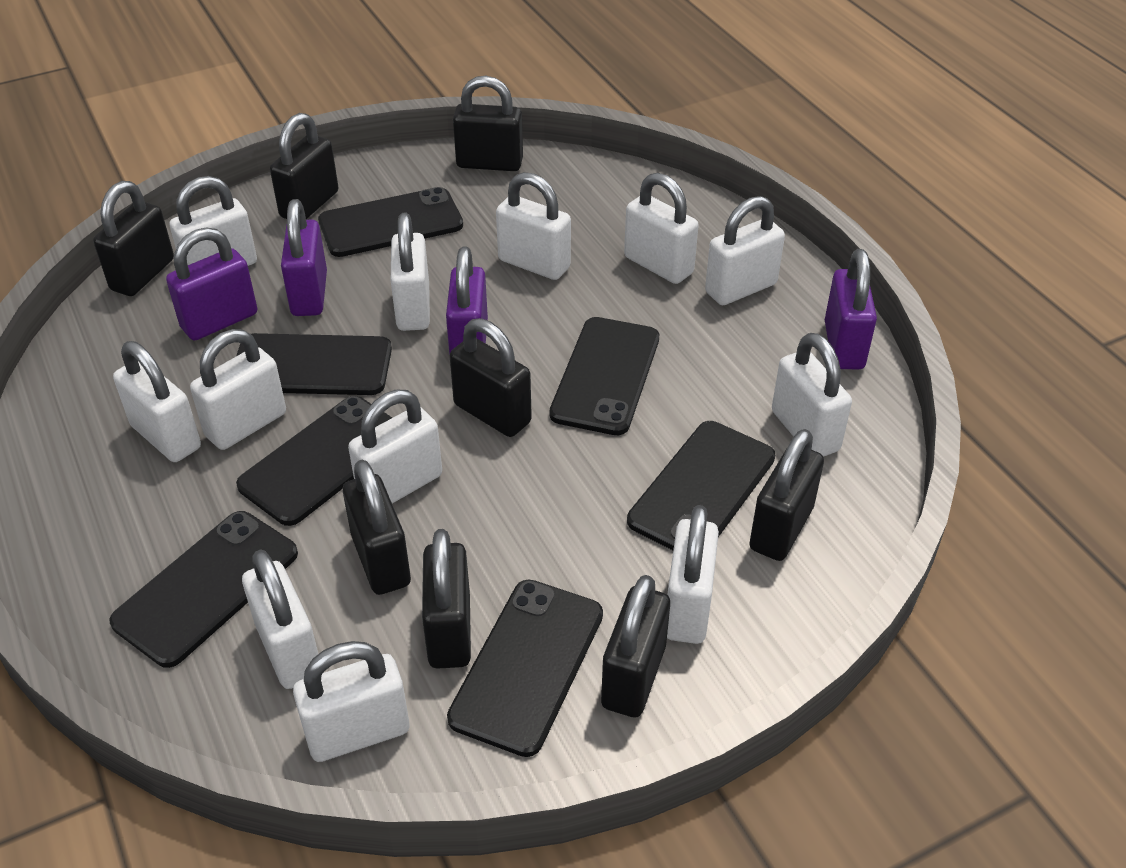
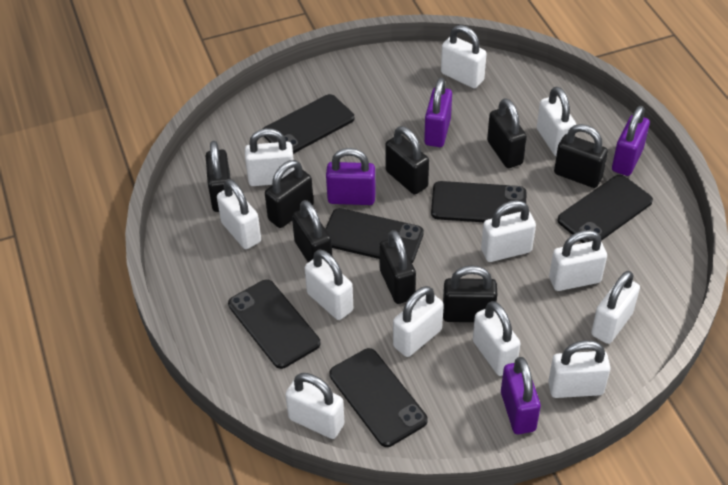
black phone: 7 -> 6

